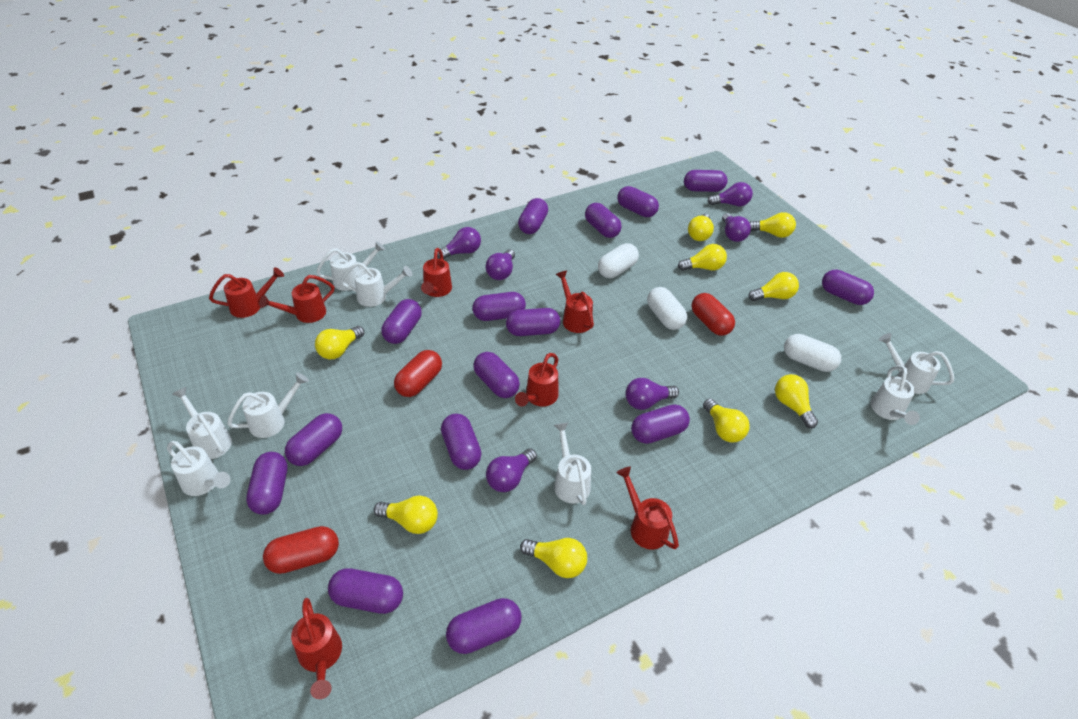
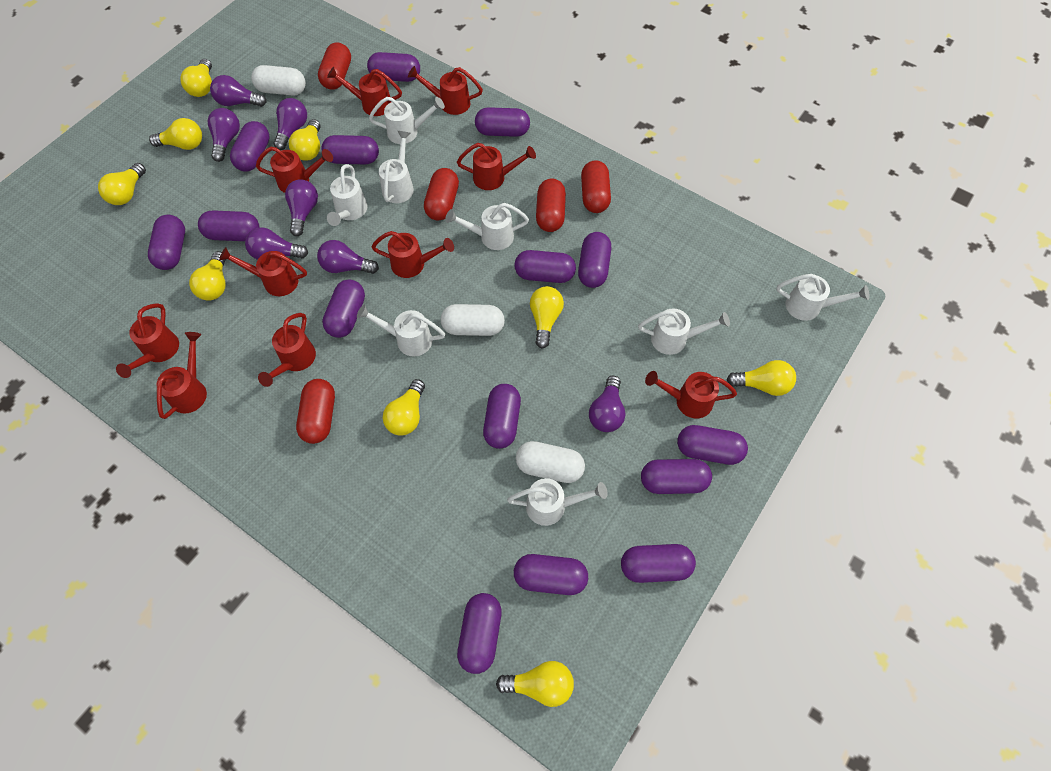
purple light bulb: 6 -> 7
red capsule: 3 -> 5
red watering can: 7 -> 10

